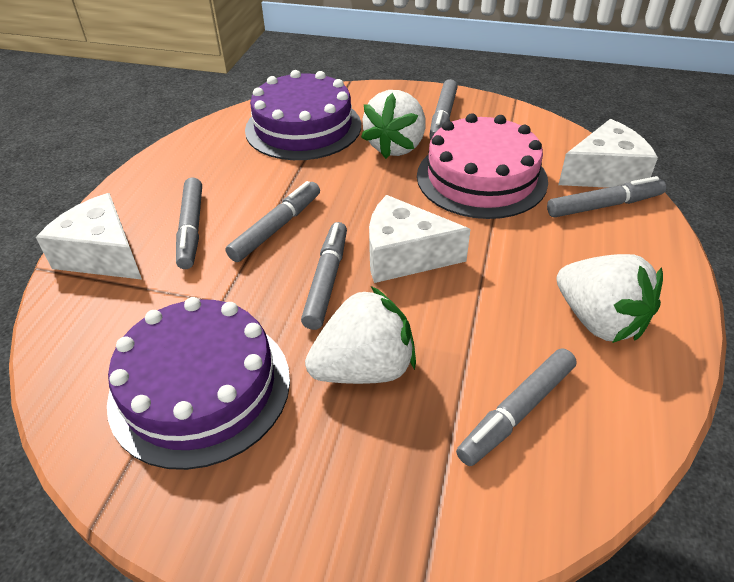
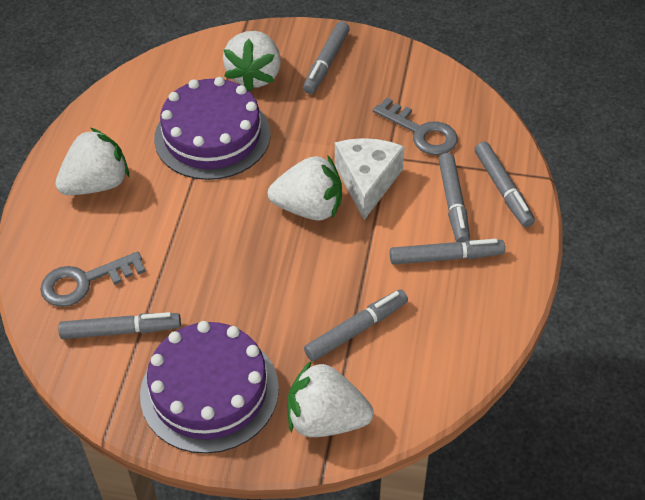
grey key: 0 -> 2
pink cake: 1 -> 0
white cheese: 3 -> 1
white strawberry: 3 -> 4

